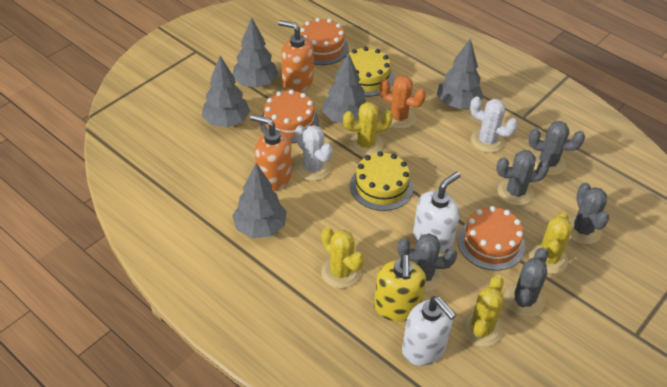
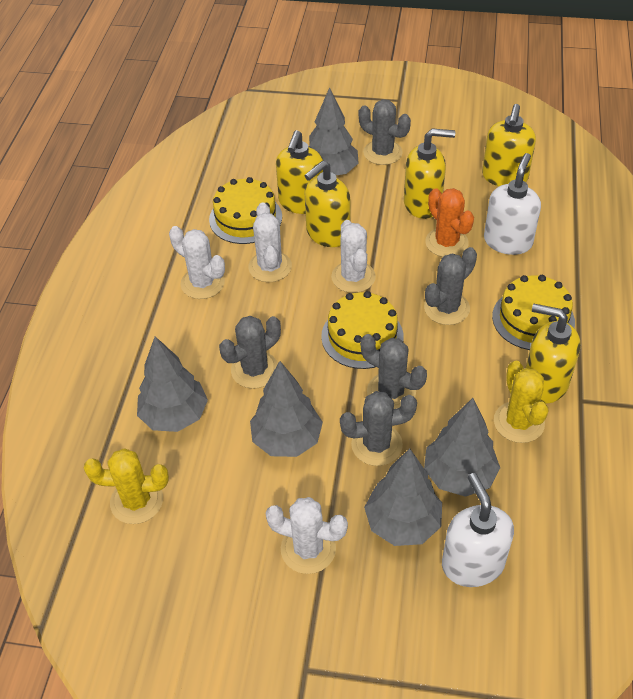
orange cake: 3 -> 0
orange soap dispenser: 2 -> 0
white cactus: 2 -> 4
yellow cactus: 4 -> 2
yellow cake: 2 -> 3
yellow soap dispenser: 1 -> 5

